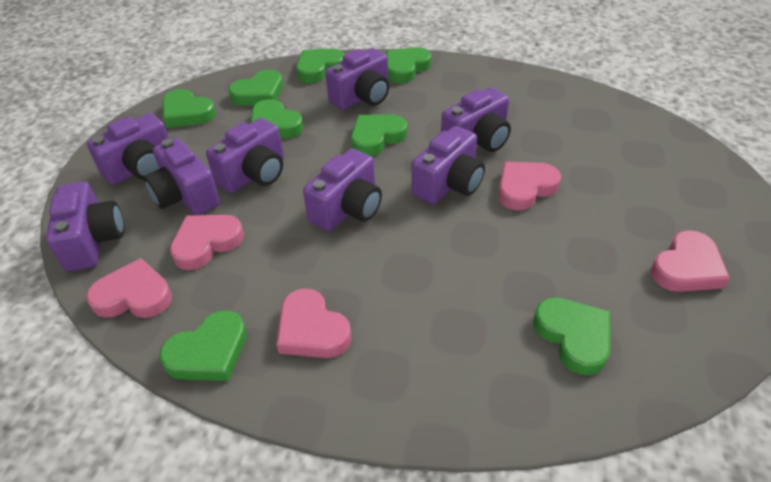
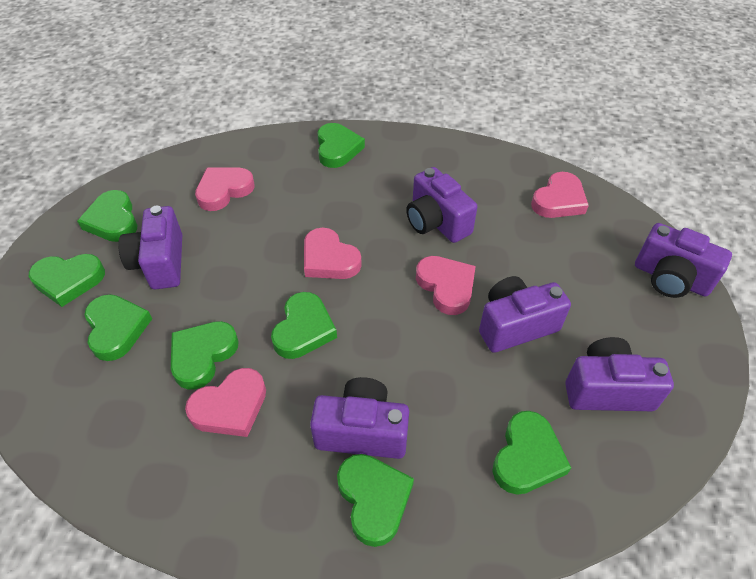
purple camera: 8 -> 6

